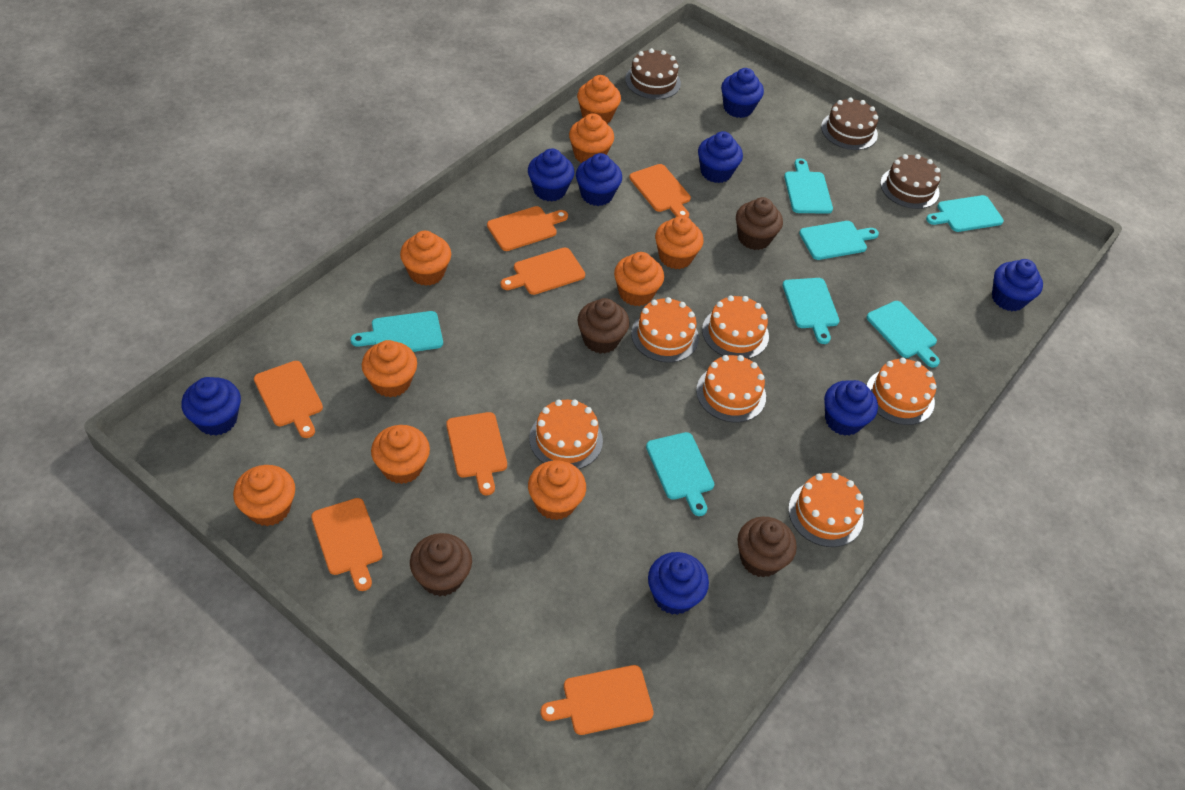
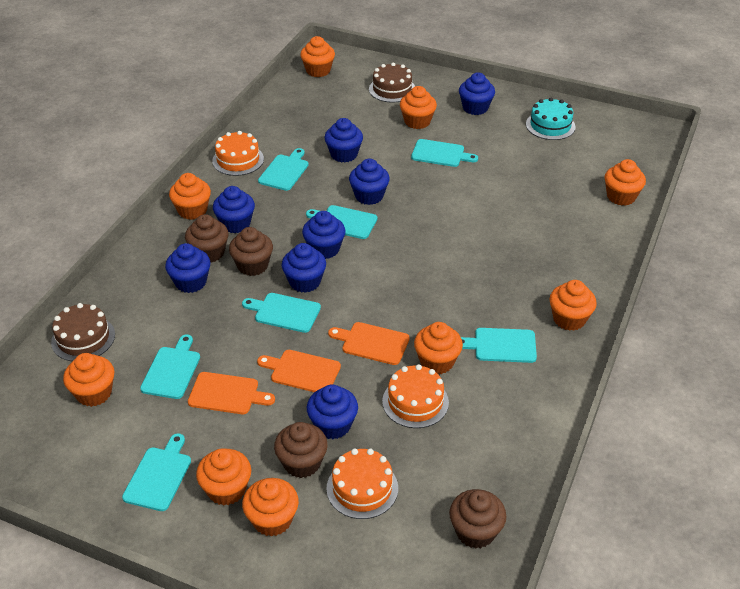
brown cake: 3 -> 2
orange cake: 6 -> 3
orange cutting board: 7 -> 3
turquoise cake: 0 -> 1

